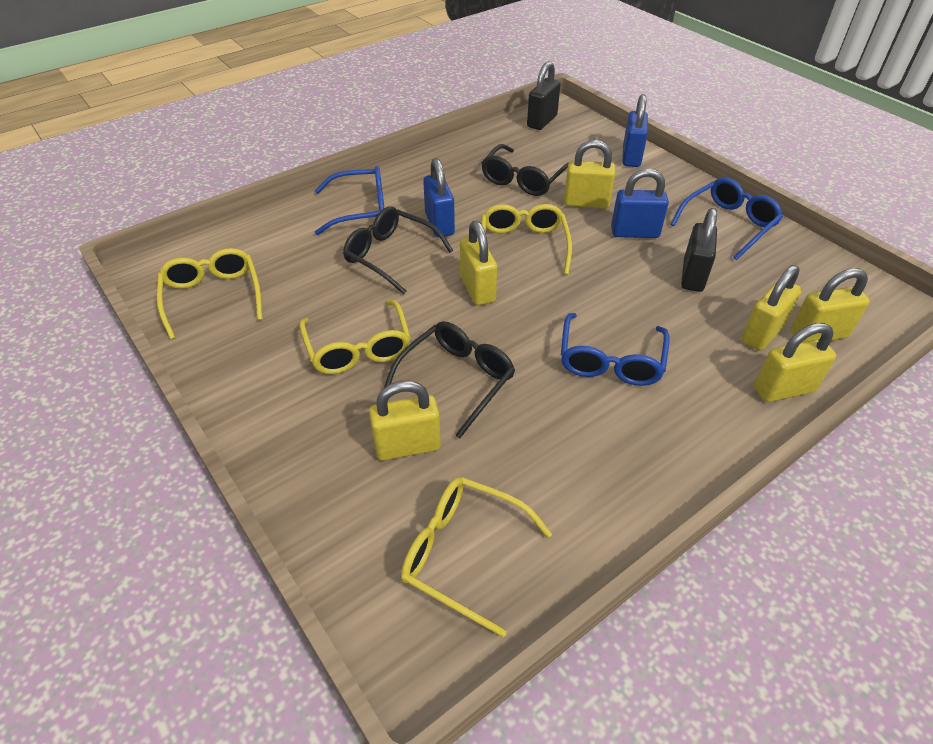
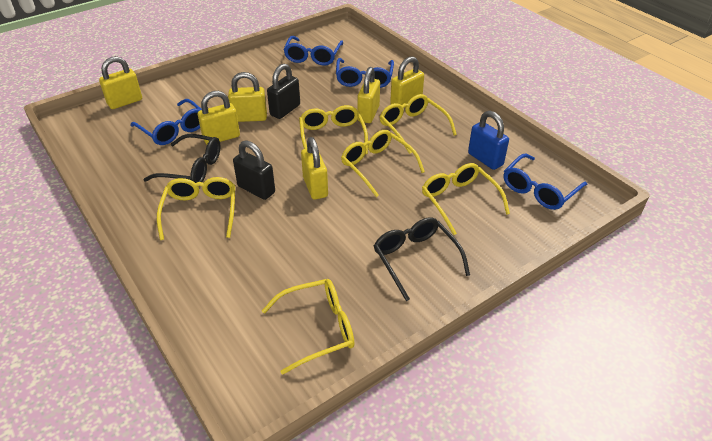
black glasses: 3 -> 2
blue glasses: 3 -> 4
blue padlock: 3 -> 1
yellow glasses: 4 -> 6

